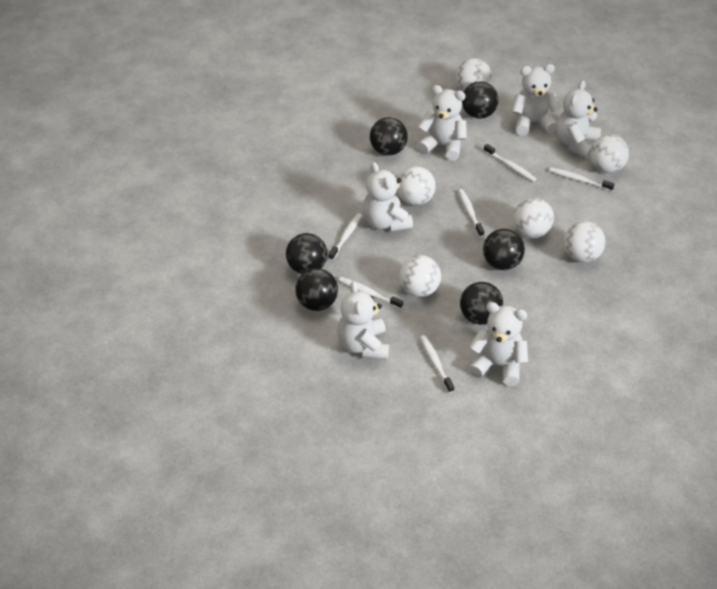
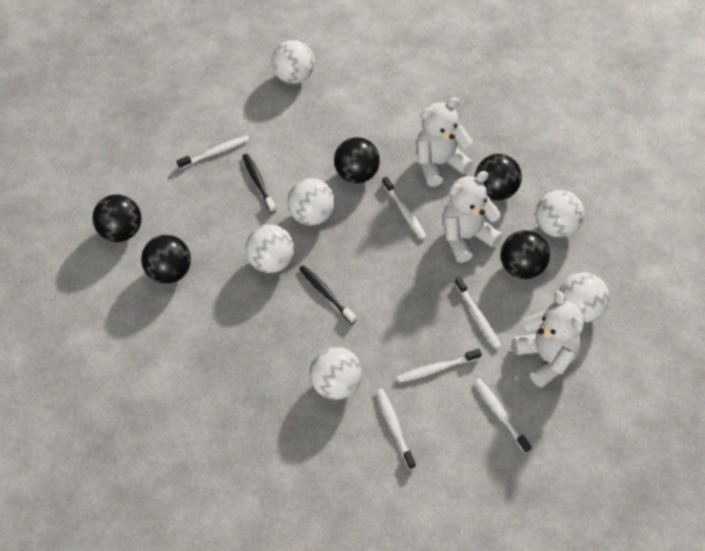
black ball: 6 -> 5
black toothbrush: 0 -> 2
white teddy bear: 6 -> 3

